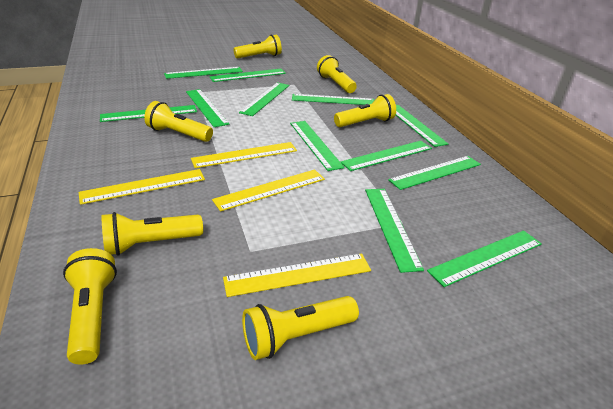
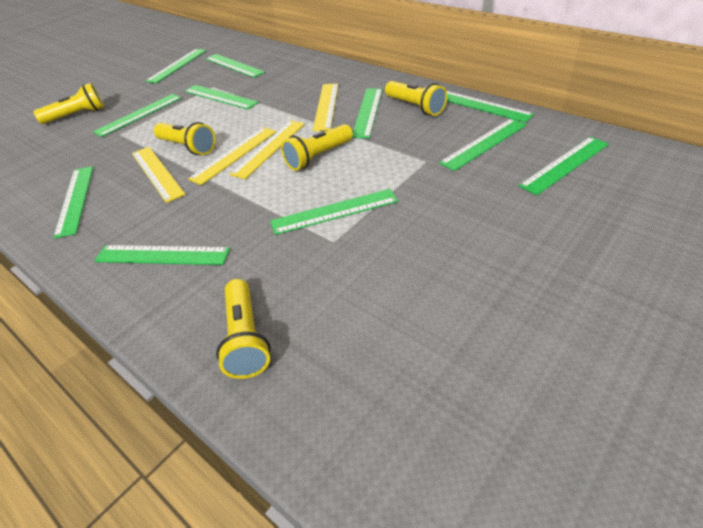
green ruler: 12 -> 11
yellow flashlight: 7 -> 5

